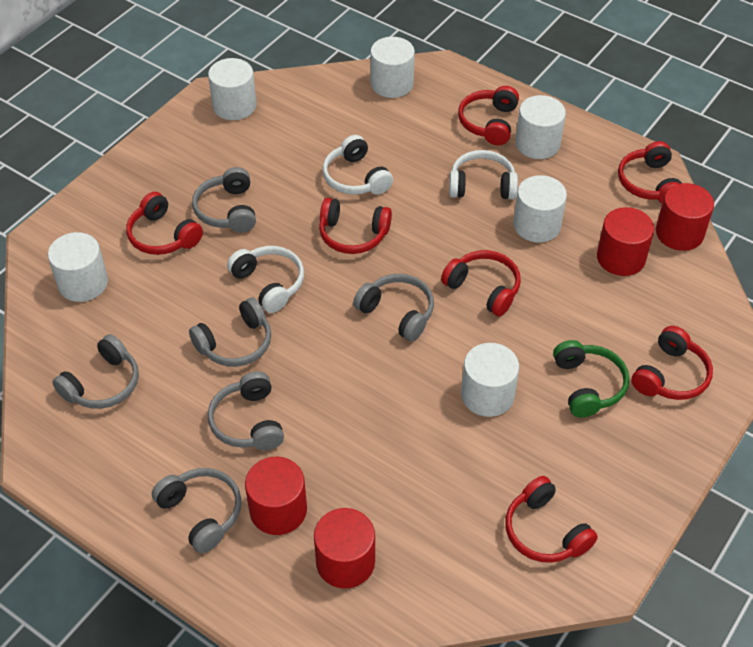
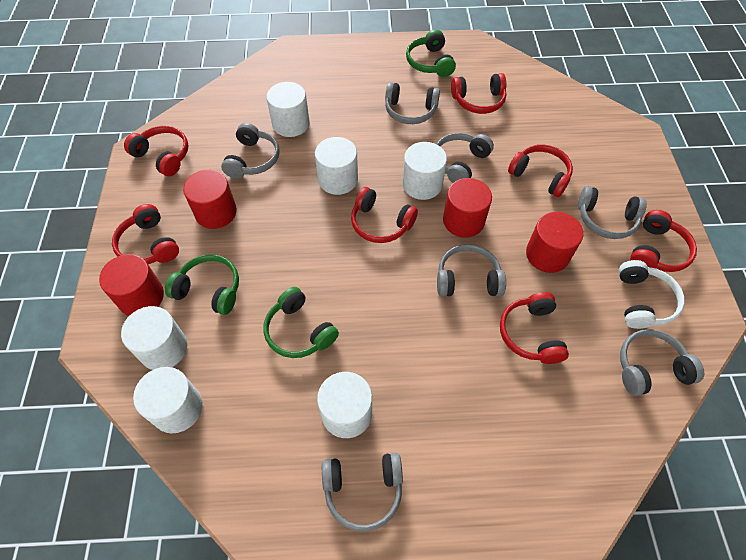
green headphones: 1 -> 3
grey headphones: 6 -> 7
white headphones: 3 -> 1

